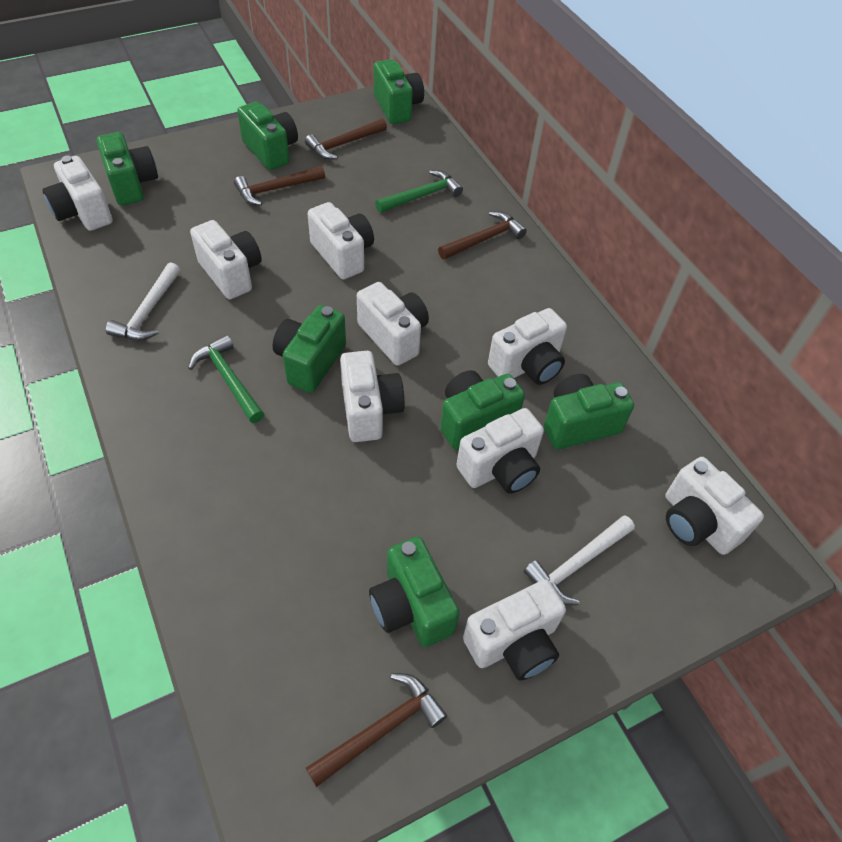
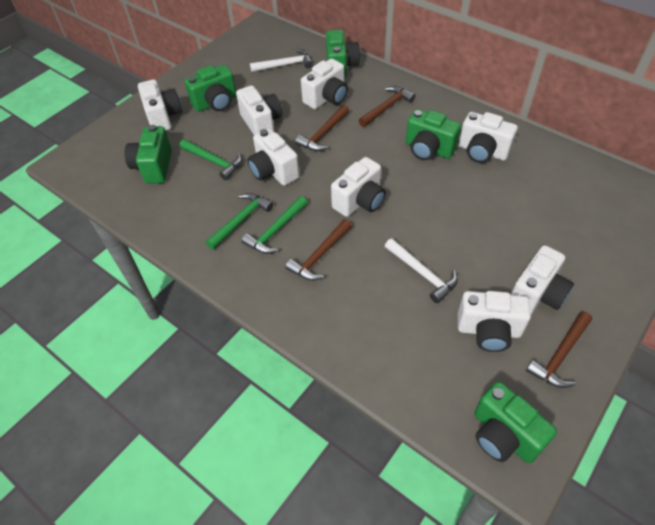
green camera: 7 -> 5
green hammer: 2 -> 3
white camera: 9 -> 8

